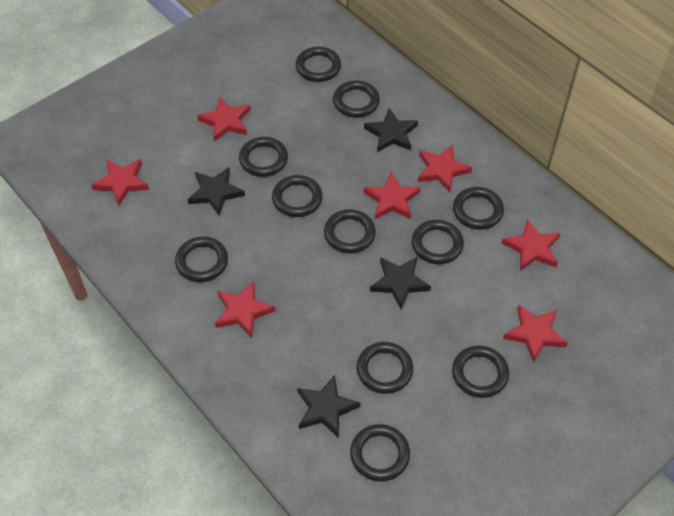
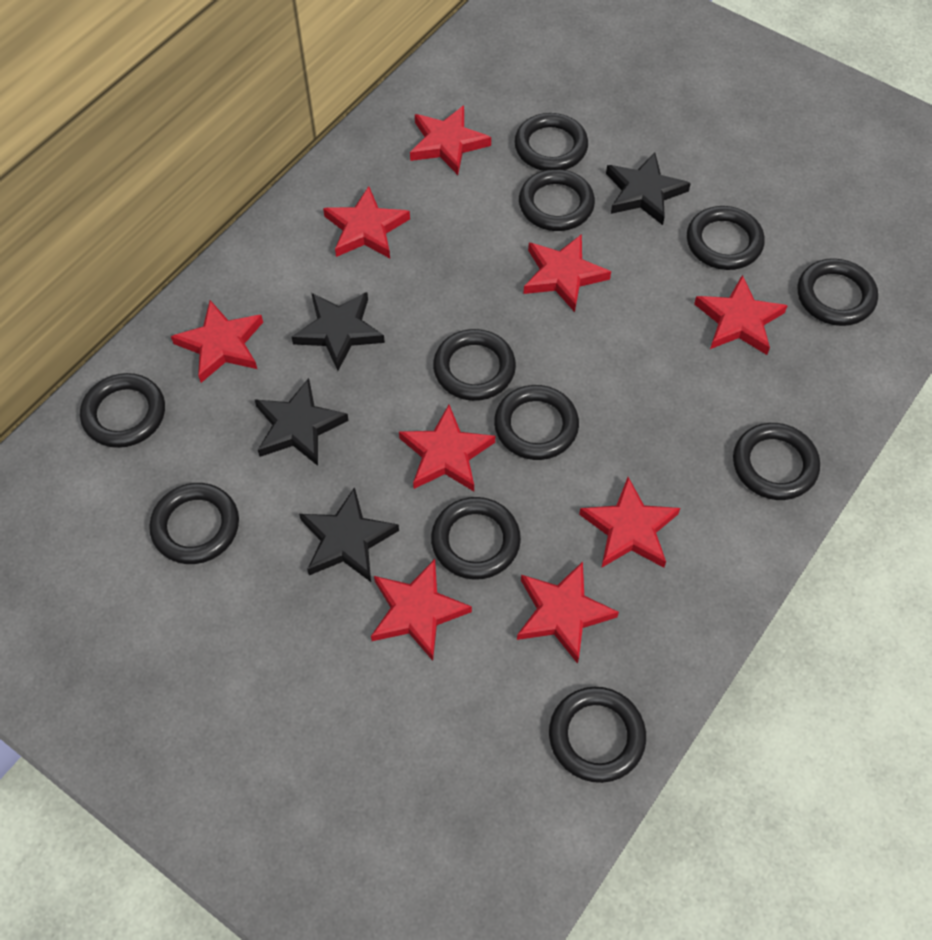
red star: 7 -> 9

